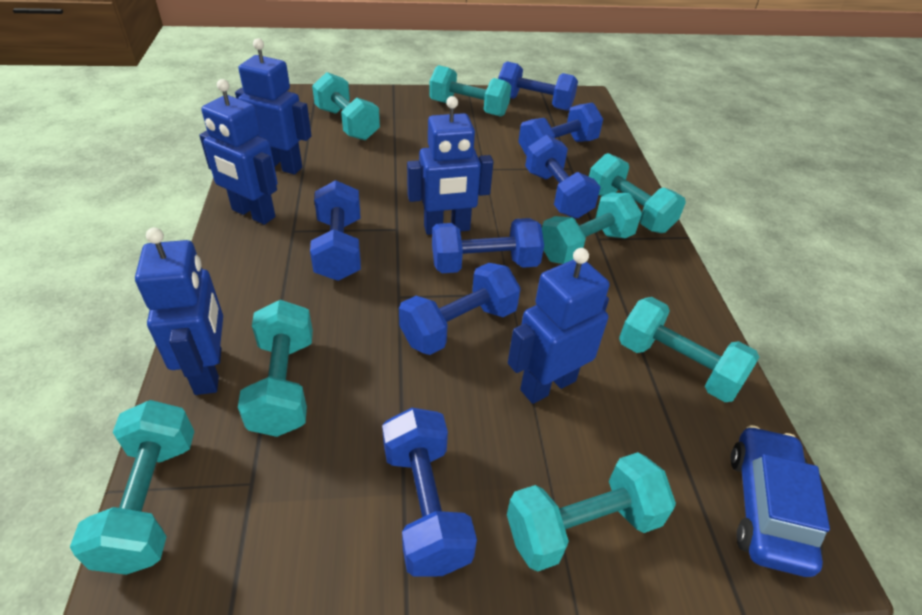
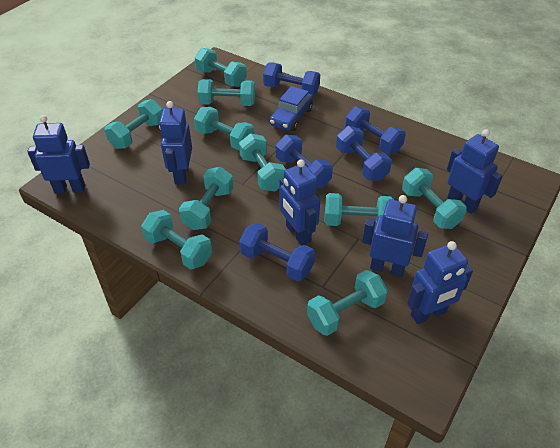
blue dumbbell: 7 -> 5
blue robot: 5 -> 6
turquoise dumbbell: 8 -> 10

